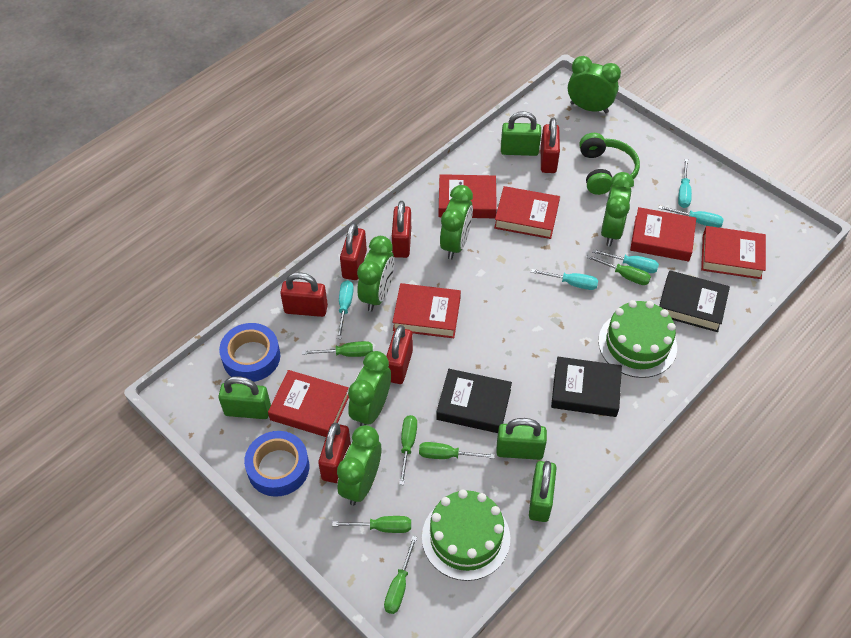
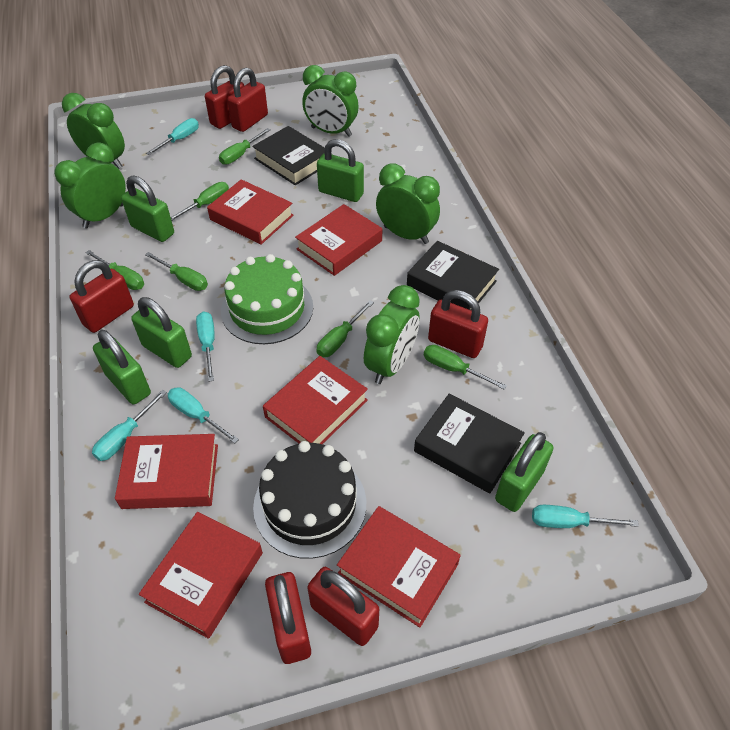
black cake: 0 -> 1
blue tape: 2 -> 0
green cake: 2 -> 1
green clock: 6 -> 5
green headphones: 1 -> 0
green padlock: 4 -> 5

